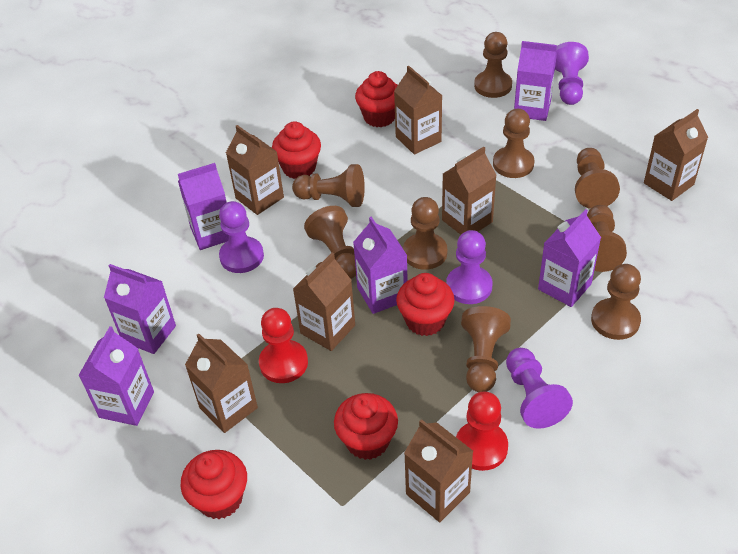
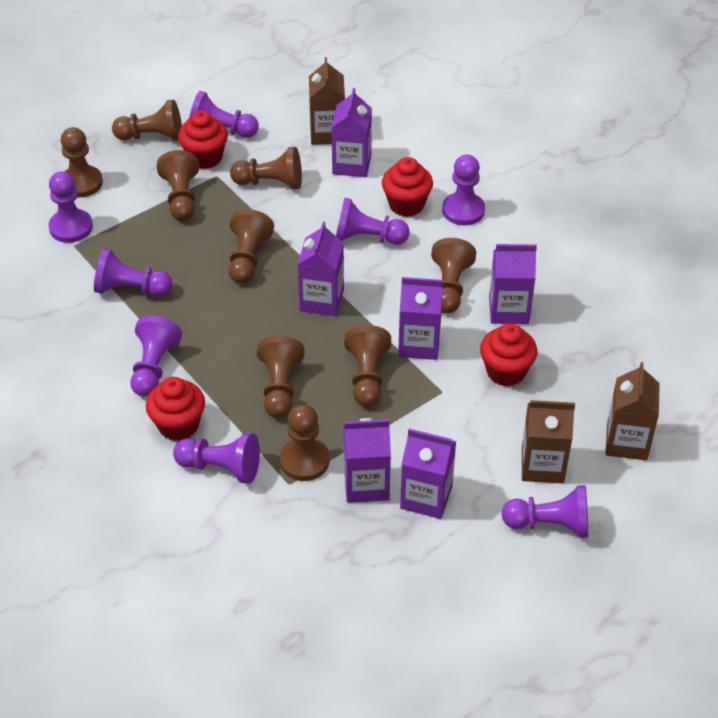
brown carton: 7 -> 3
purple pawn: 4 -> 8
red cupcake: 5 -> 4
red pawn: 2 -> 0

